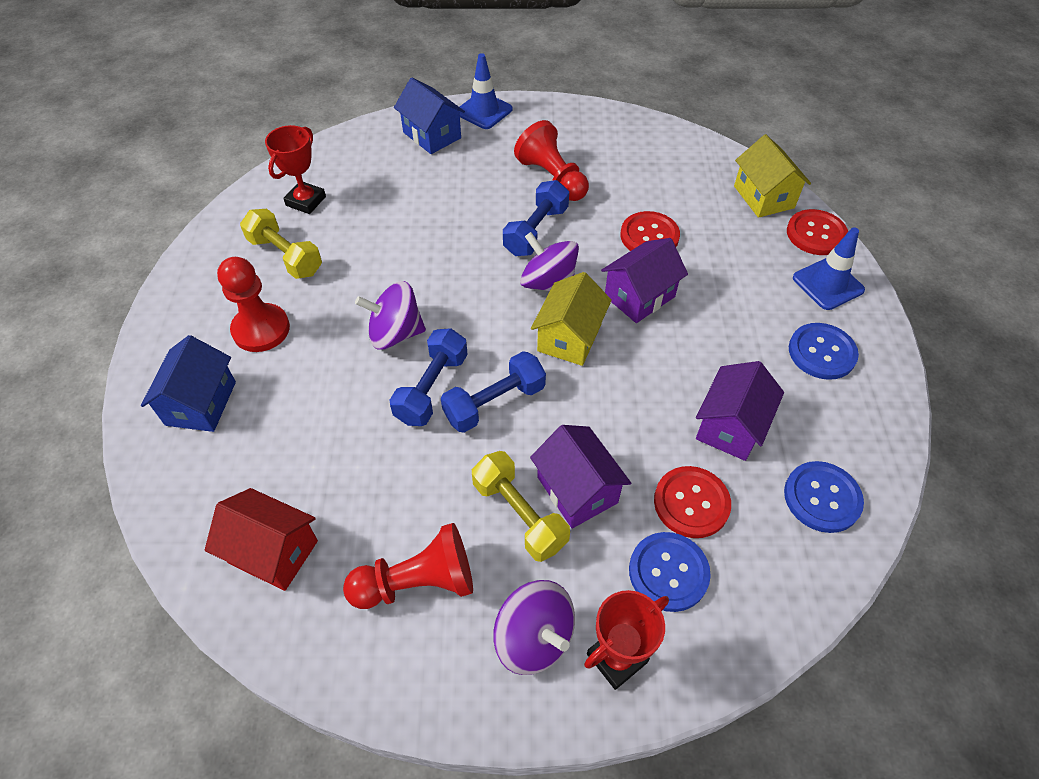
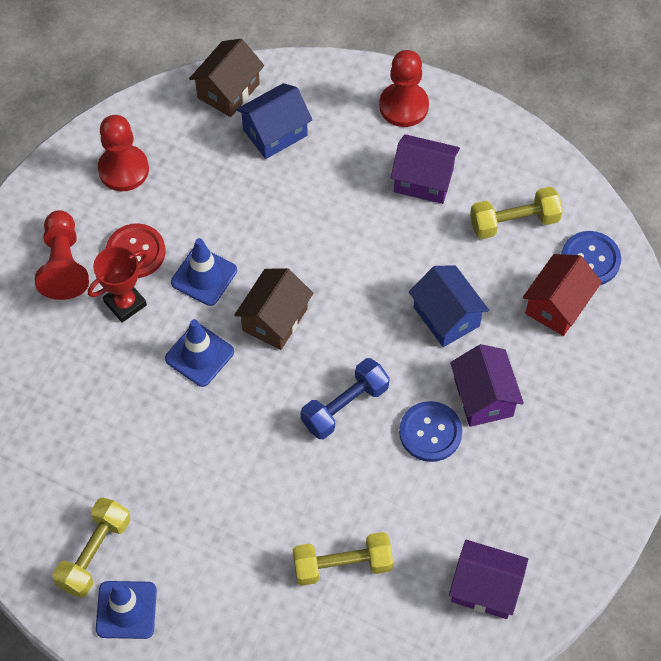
blue button: 3 -> 2
blue dumbbell: 3 -> 1
blue traffic cone: 2 -> 3
brown house: 0 -> 2
purple spinning top: 3 -> 0
red button: 3 -> 1
red trophy: 2 -> 1
yellow dumbbell: 2 -> 3
yellow house: 2 -> 0

